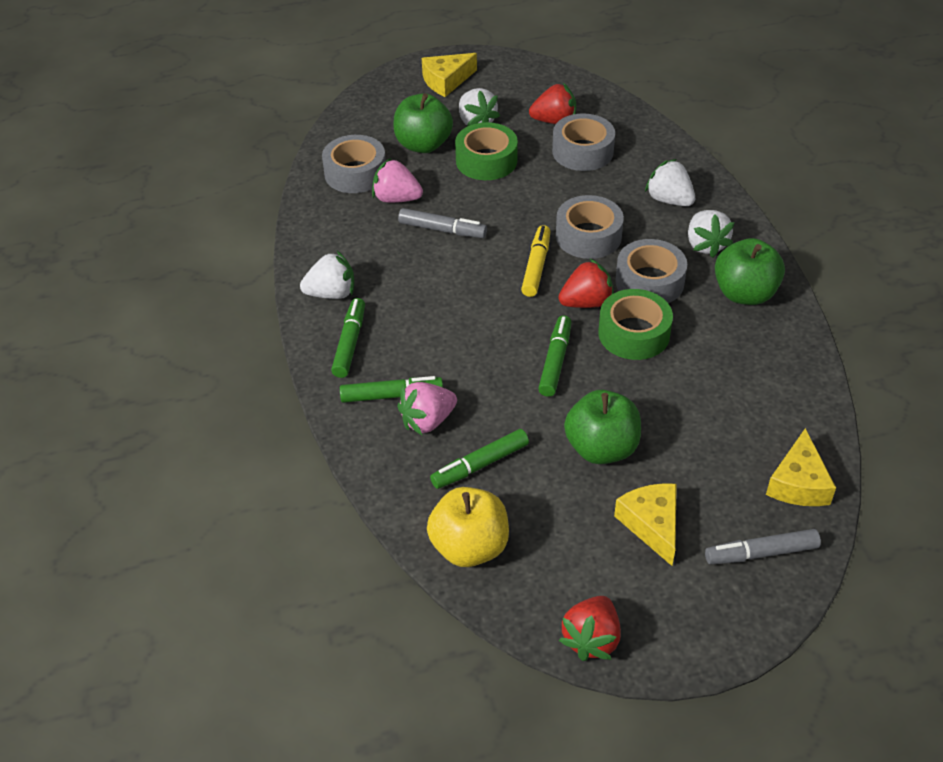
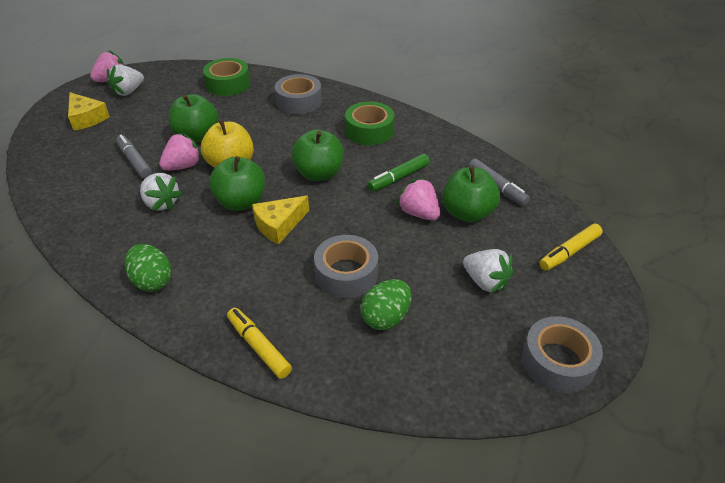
green apple: 3 -> 4
green egg: 0 -> 2
green marker: 4 -> 1
grey tape: 4 -> 3
pink strawberry: 2 -> 3
red strawberry: 3 -> 0
white strawberry: 4 -> 3
yellow cheese: 3 -> 2
yellow marker: 1 -> 2

